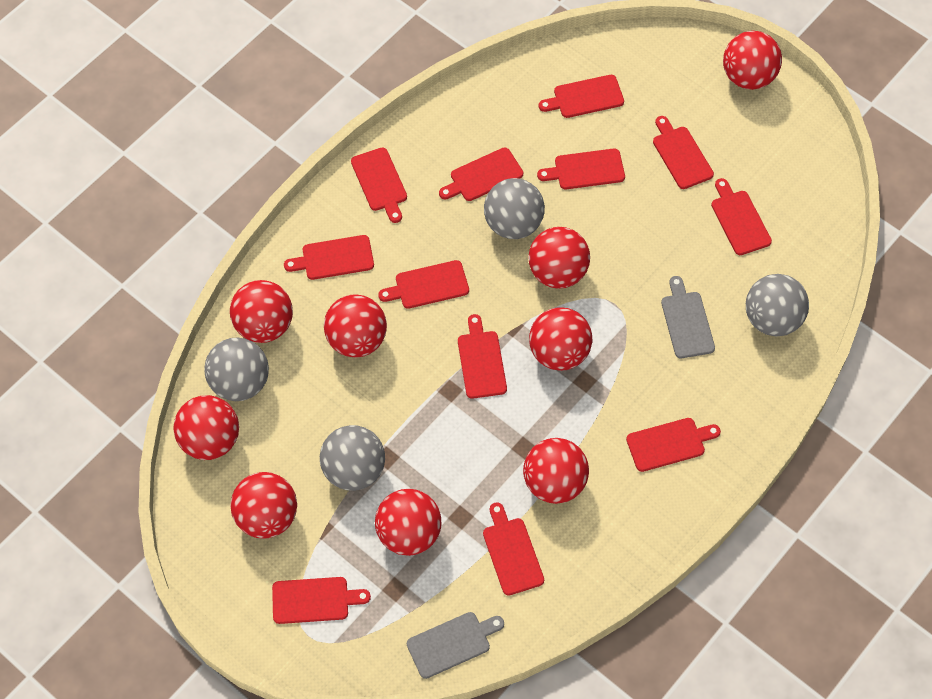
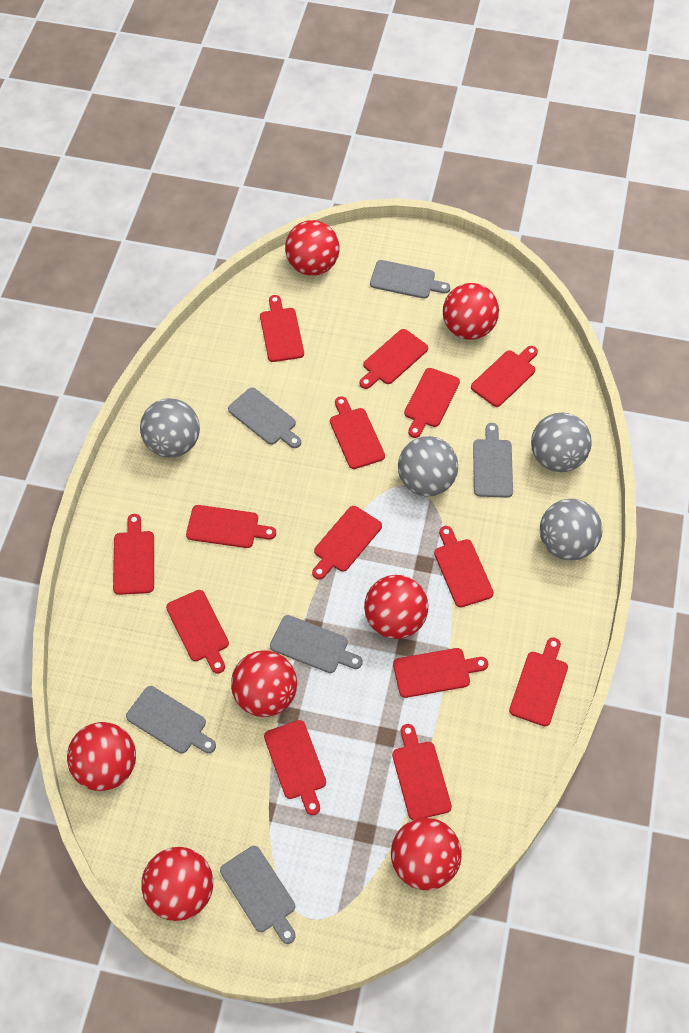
grey cutting board: 2 -> 6
red ball: 9 -> 7
red cutting board: 12 -> 14

